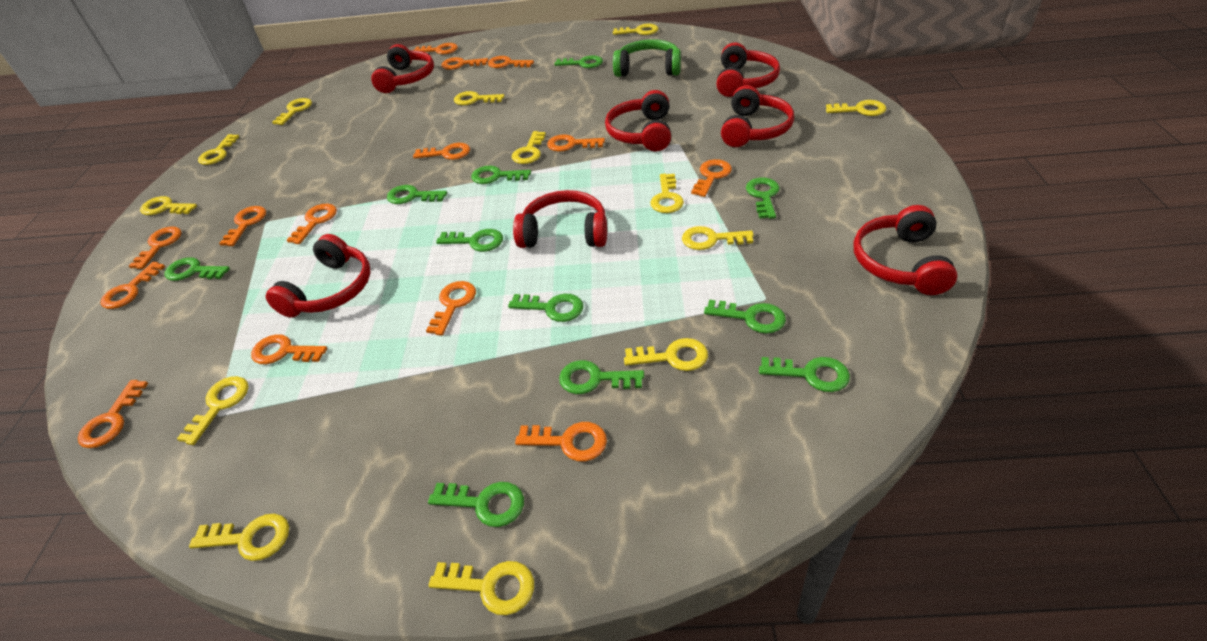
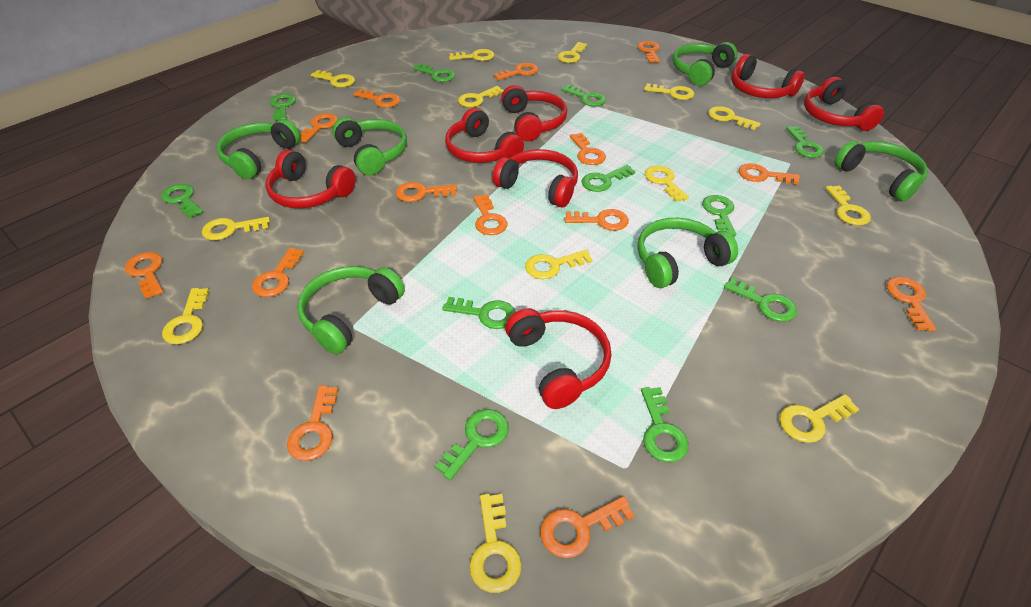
green headphones: 1 -> 6

